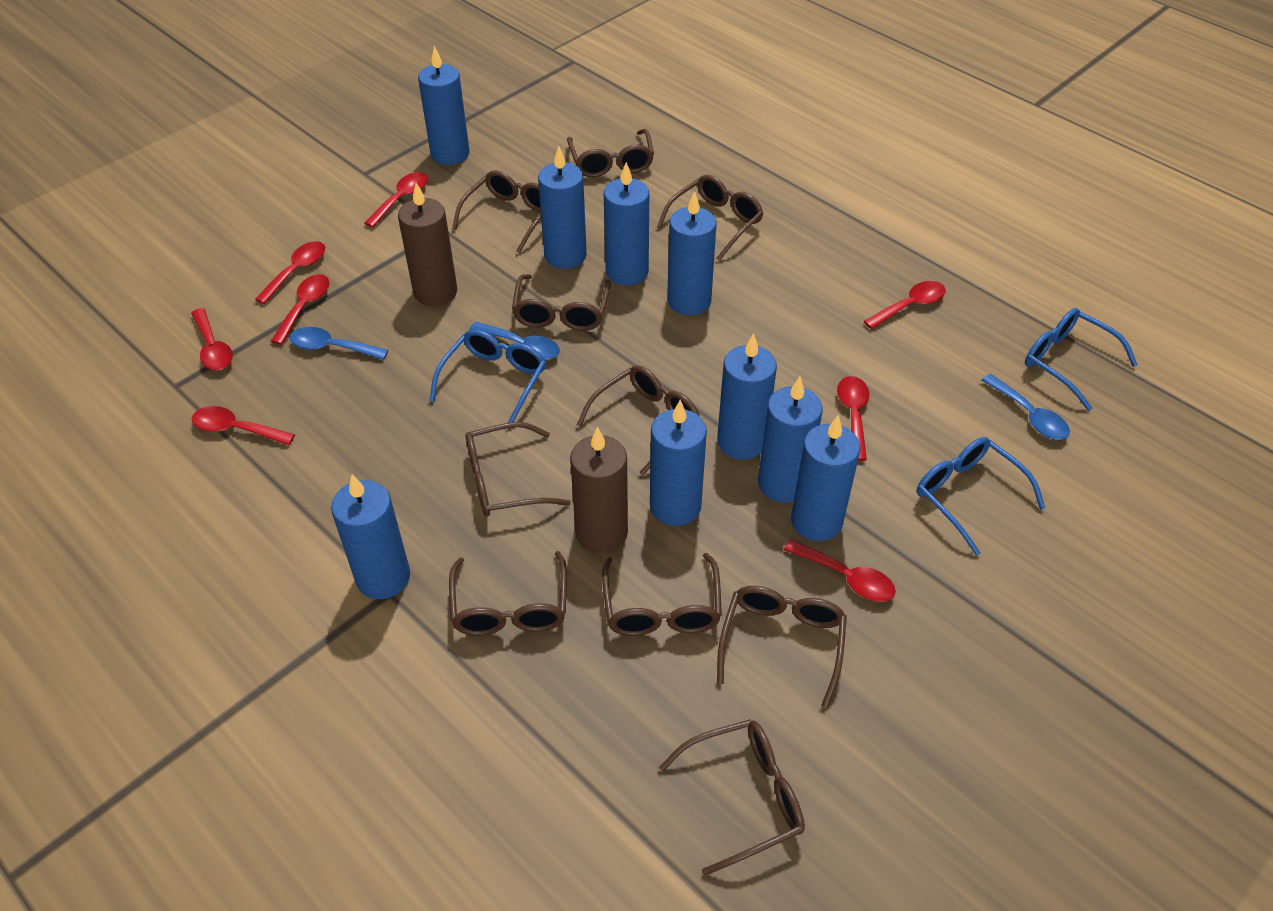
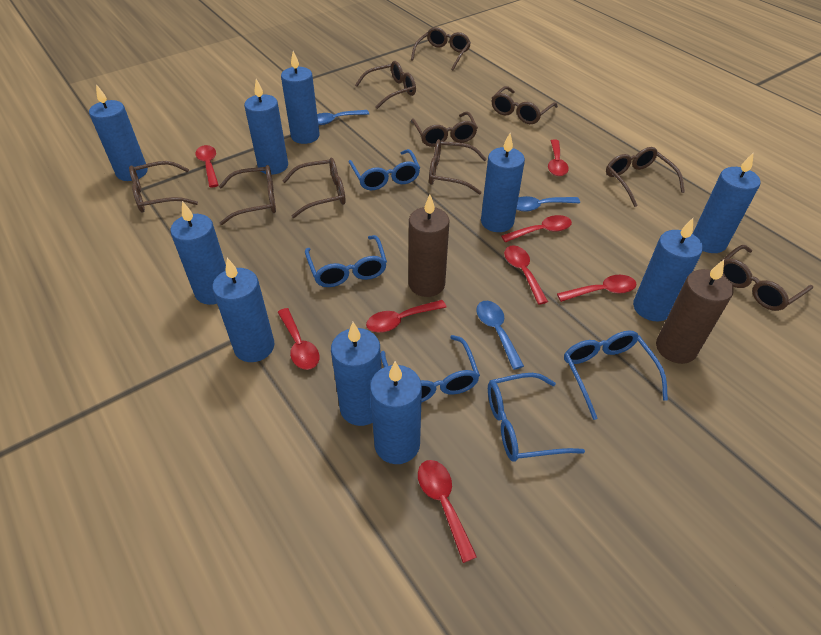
blue candle: 9 -> 10
blue glasses: 3 -> 5

